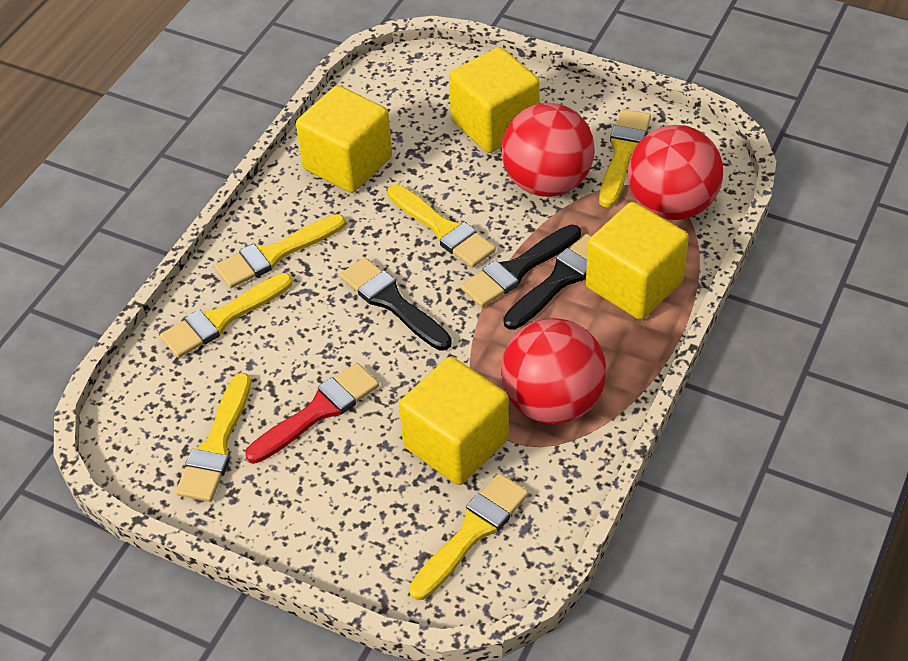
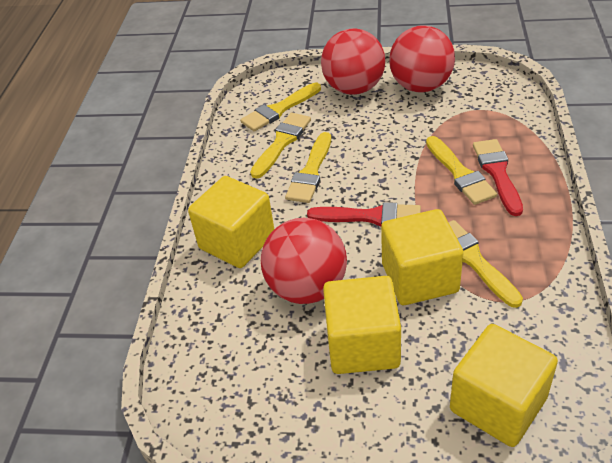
black brush: 3 -> 0
red brush: 1 -> 2
yellow brush: 6 -> 5

